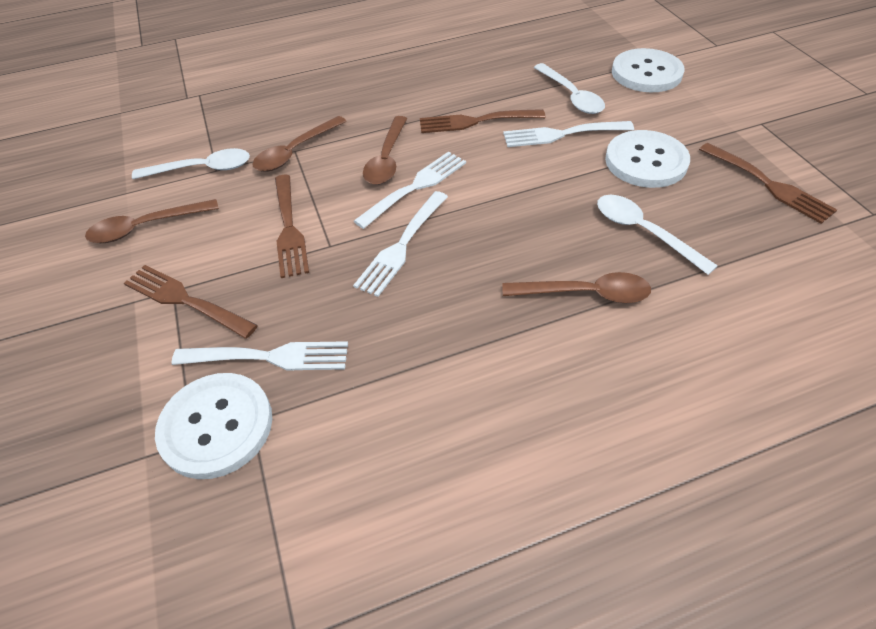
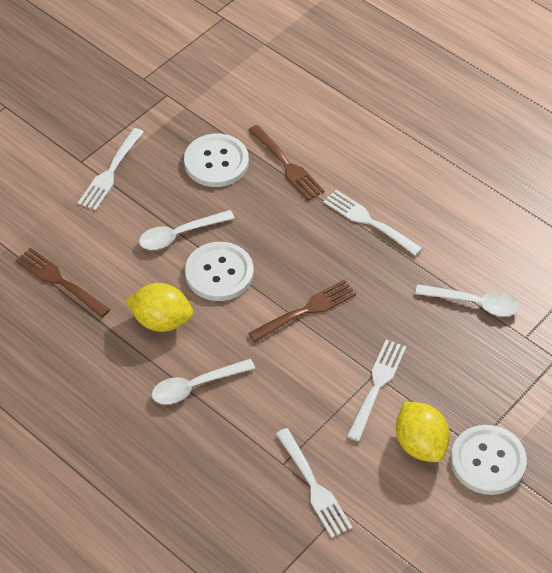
brown fork: 4 -> 3
brown spoon: 4 -> 0
yellow lemon: 0 -> 2

